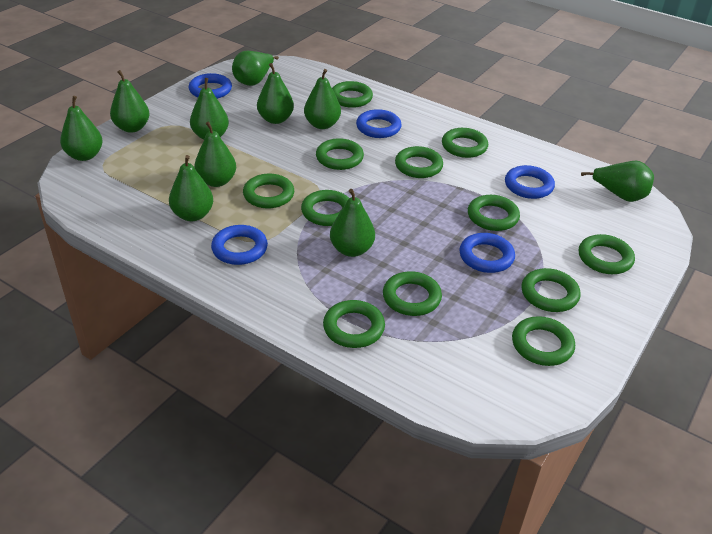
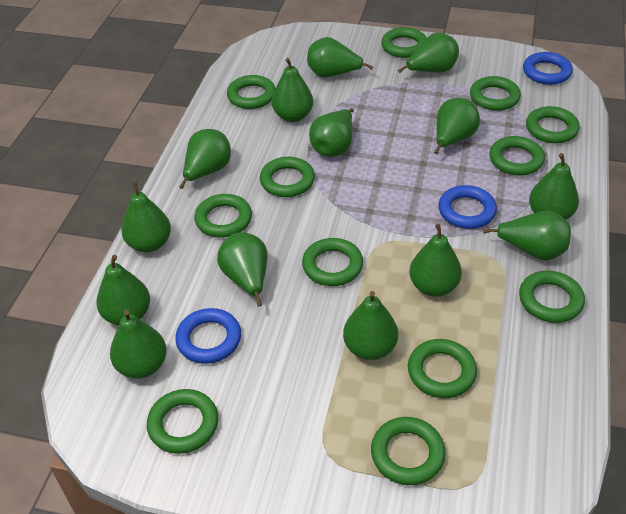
blue ring: 5 -> 3
green pear: 10 -> 14

